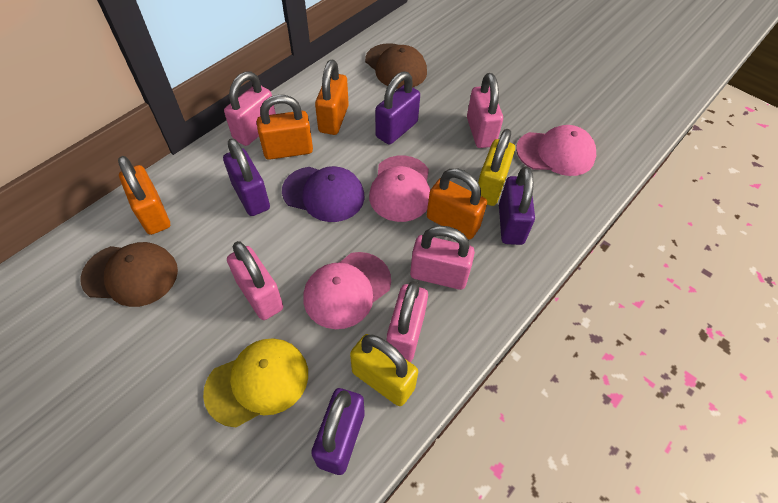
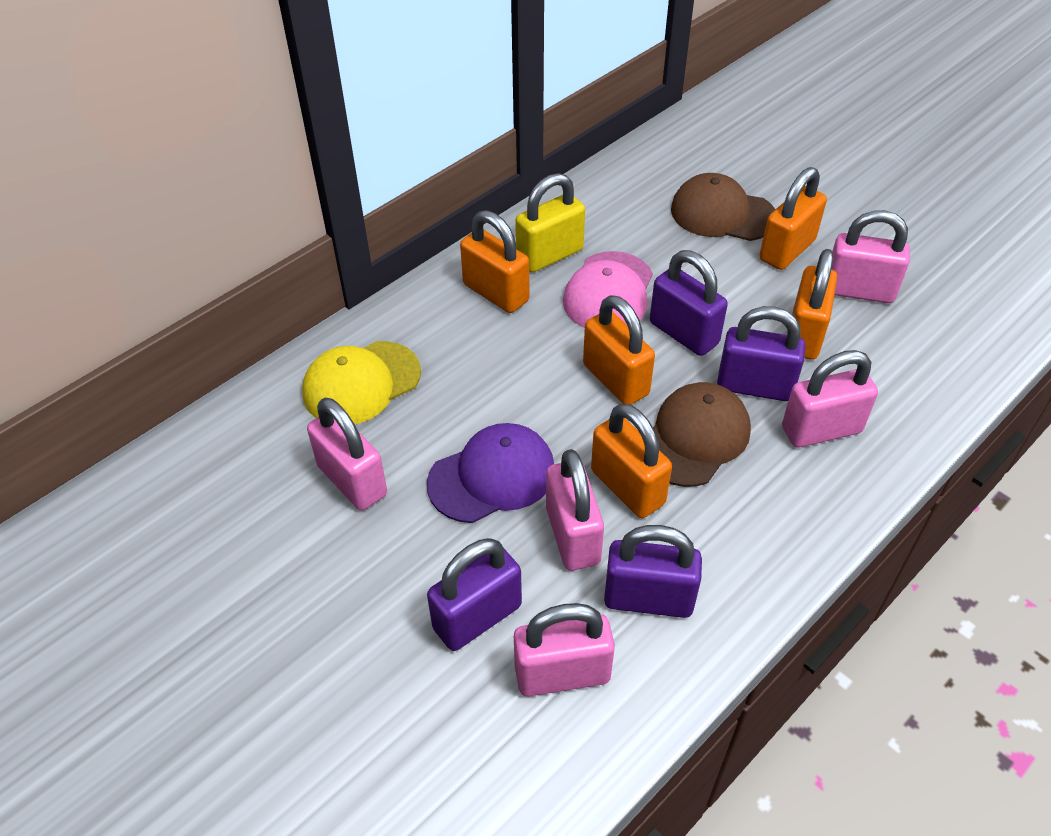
orange padlock: 4 -> 5
pink cap: 3 -> 1
yellow padlock: 2 -> 1

